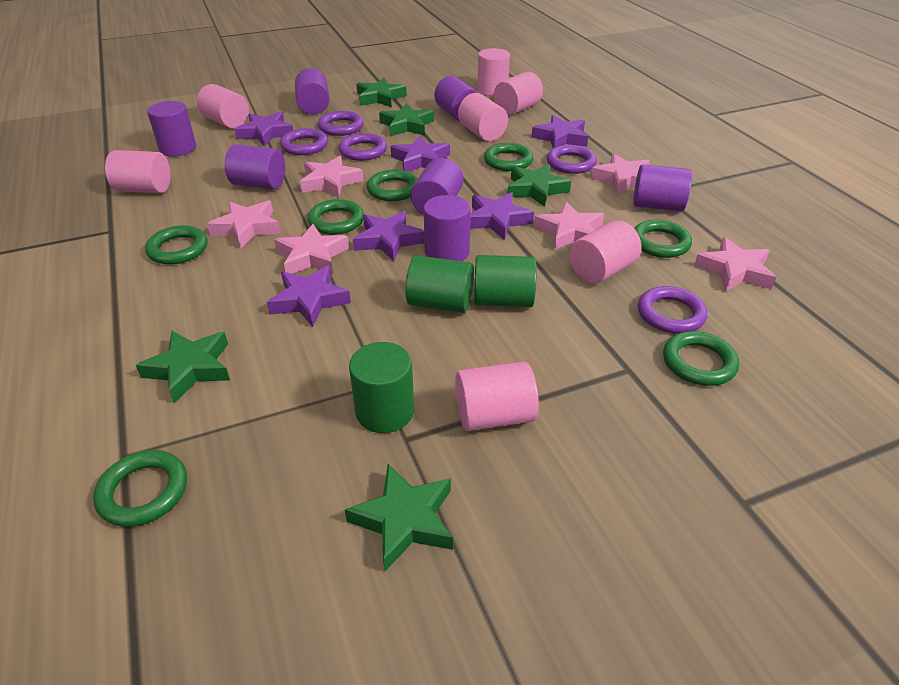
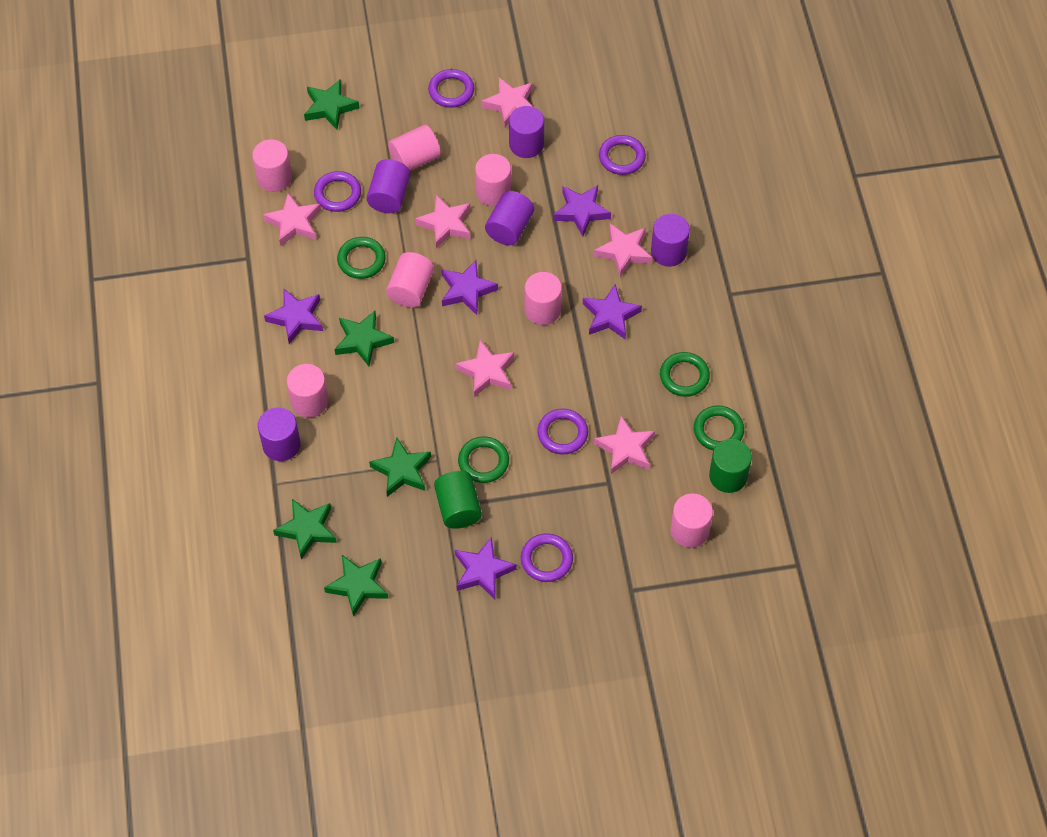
green cylinder: 3 -> 2
green ring: 7 -> 4
purple cylinder: 7 -> 5
purple star: 6 -> 5

